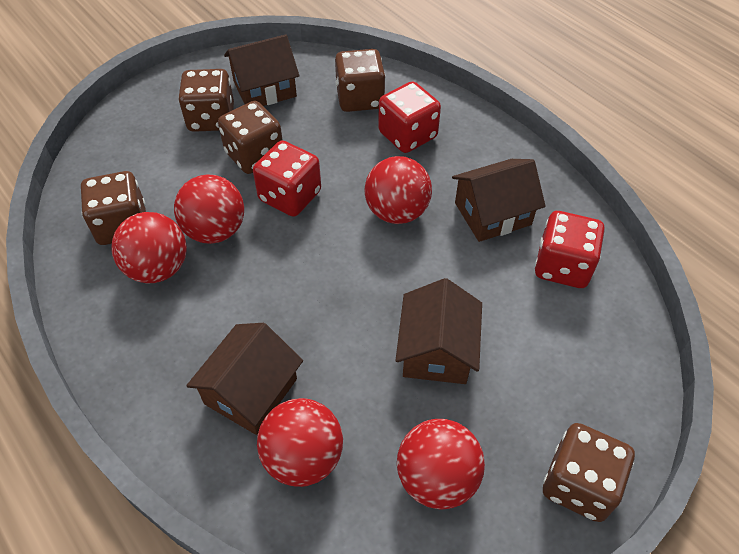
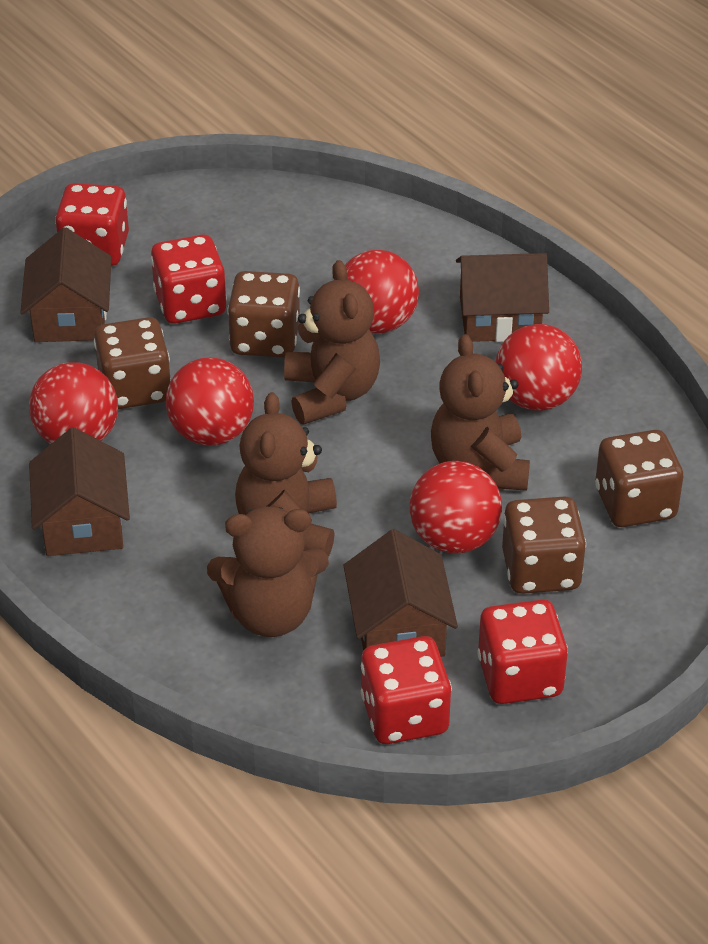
brown dice: 5 -> 4
brown teddy bear: 0 -> 4
red dice: 3 -> 4

